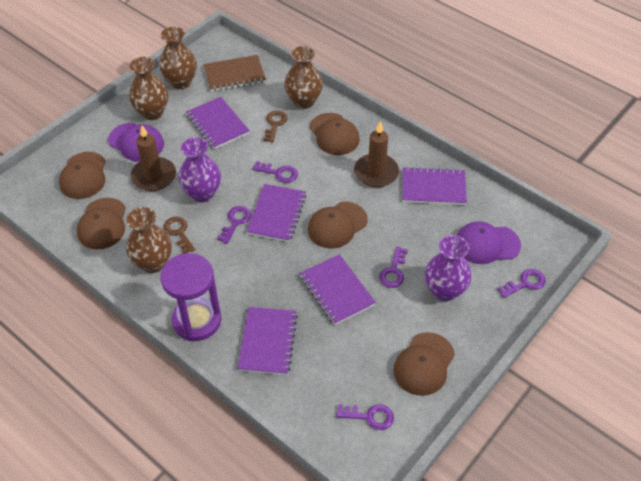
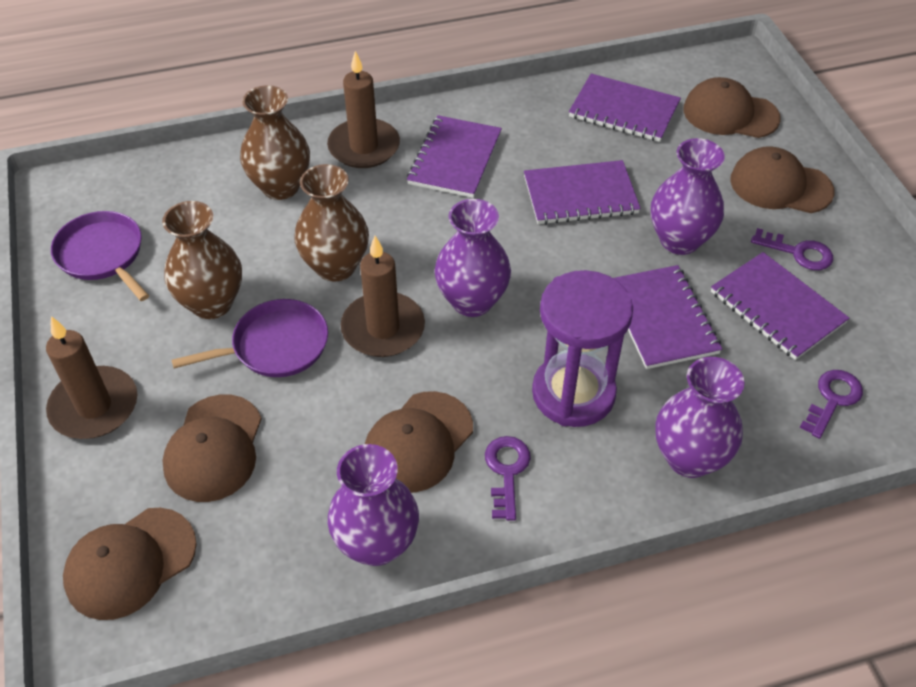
brown candle: 2 -> 3
brown key: 2 -> 0
brown notebook: 1 -> 0
brown vase: 4 -> 3
purple cap: 2 -> 0
purple key: 5 -> 3
purple pan: 0 -> 2
purple vase: 2 -> 4

